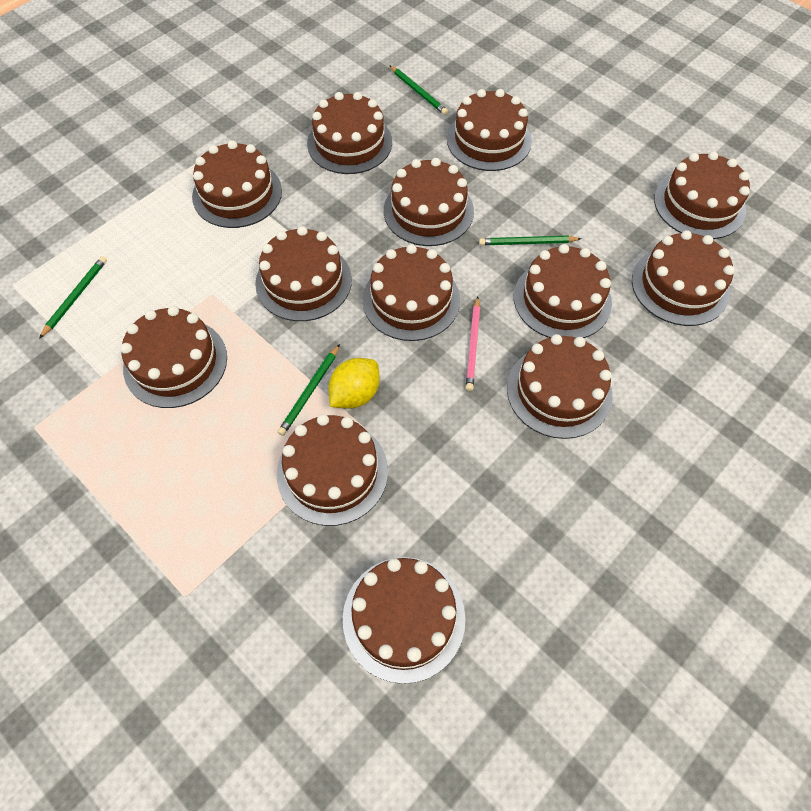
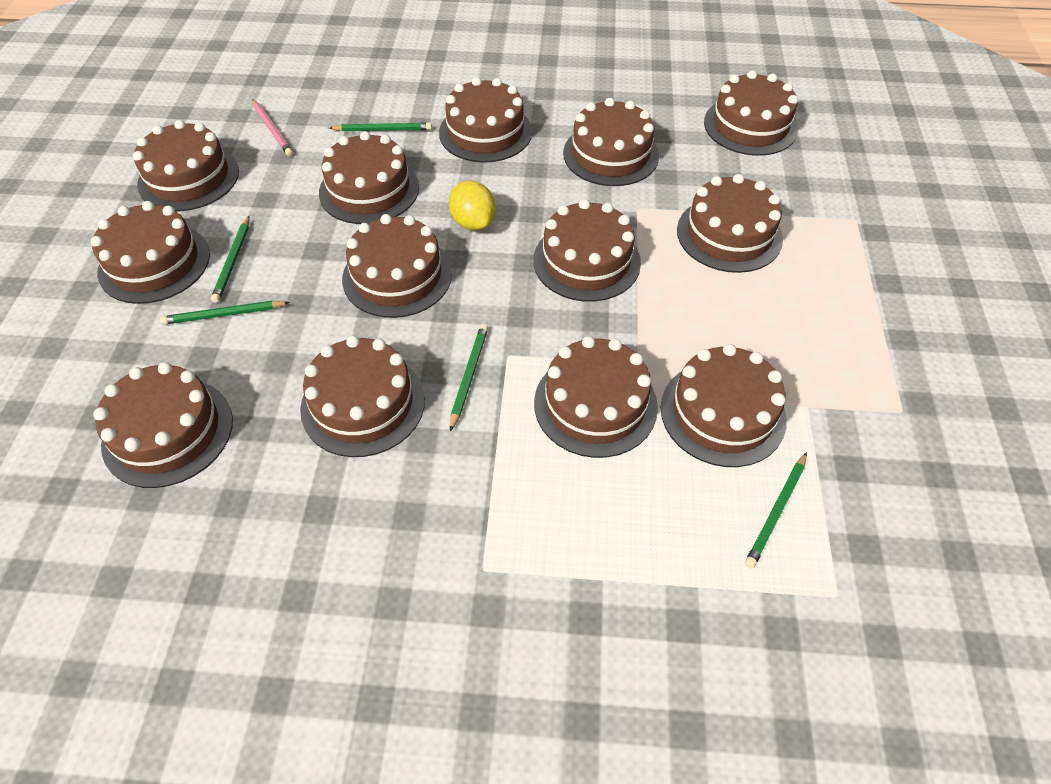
green pencil: 4 -> 5

